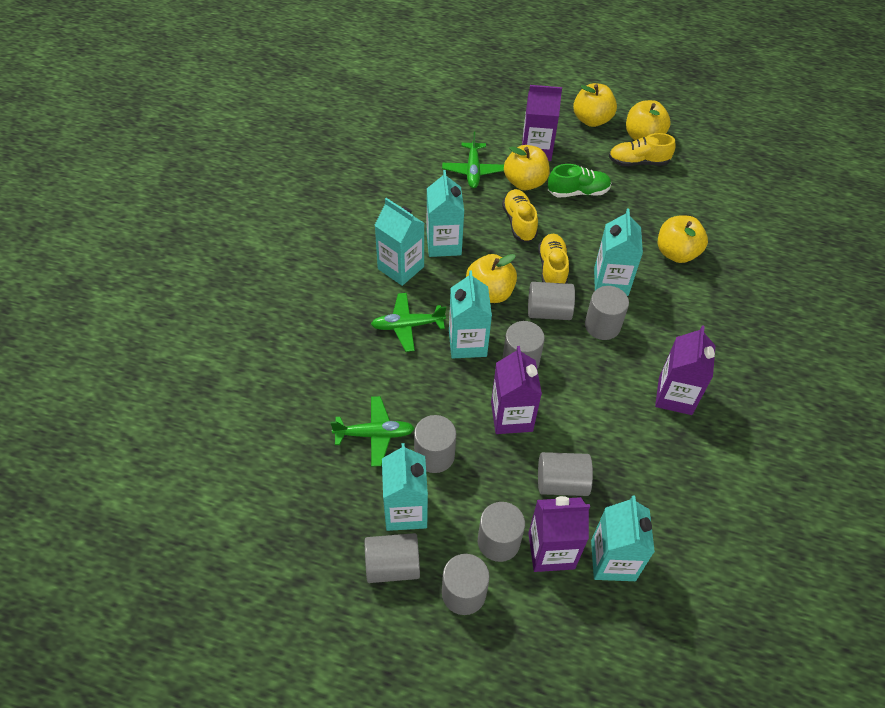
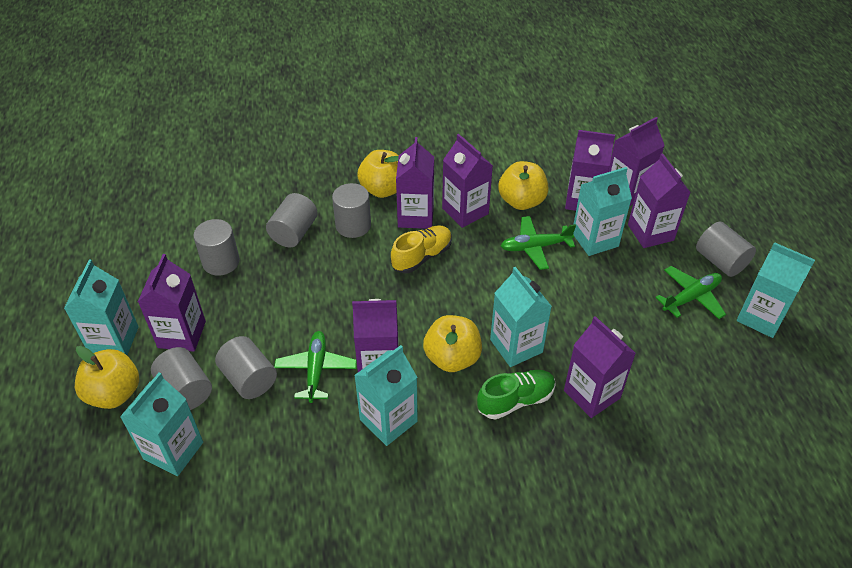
grey cylinder: 8 -> 6
purple carton: 4 -> 8
yellow apple: 5 -> 4
yellow shoe: 3 -> 1

